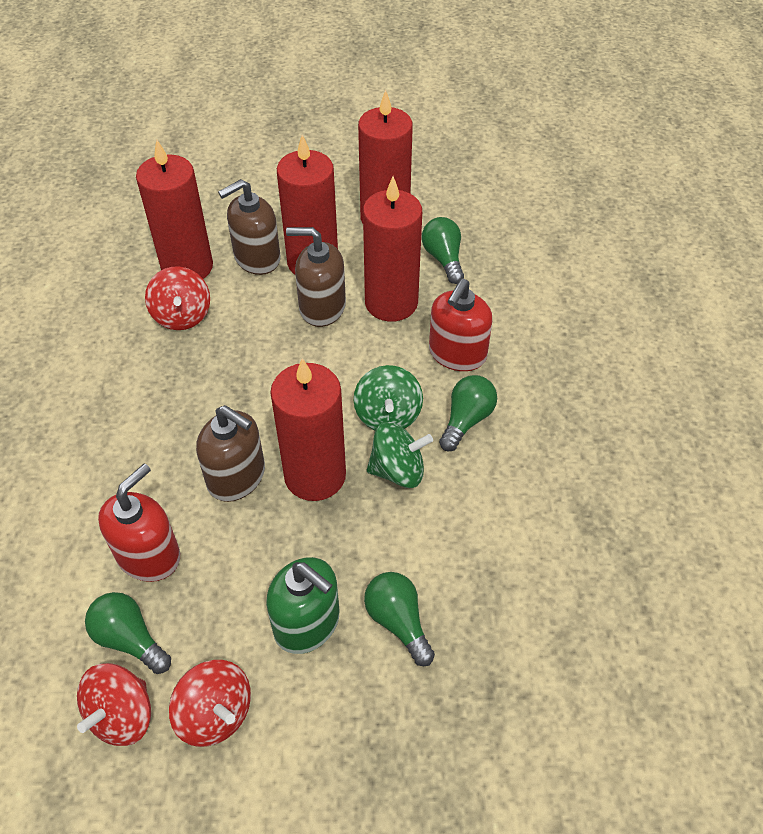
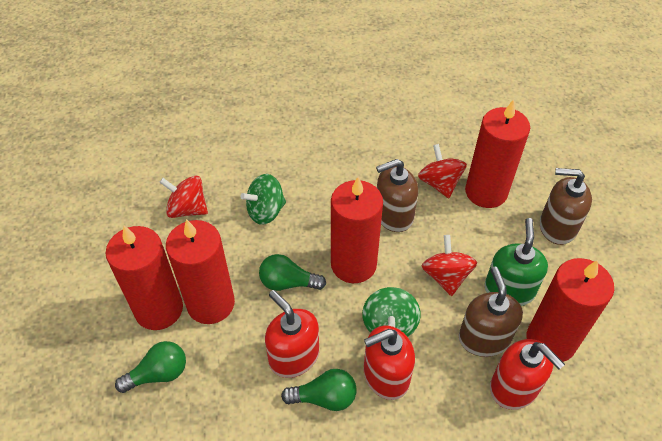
green light bulb: 4 -> 3
red soap dispenser: 2 -> 3

